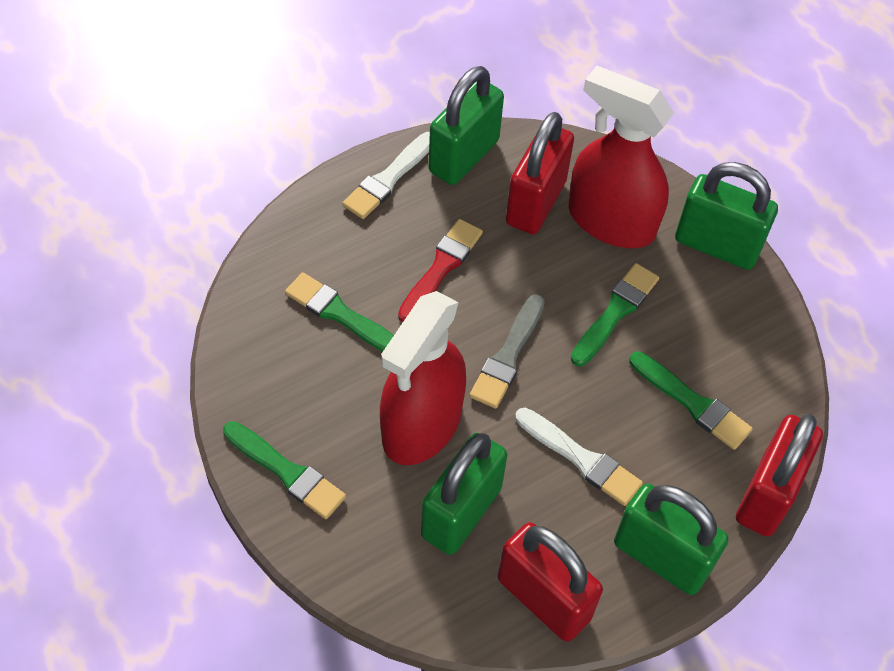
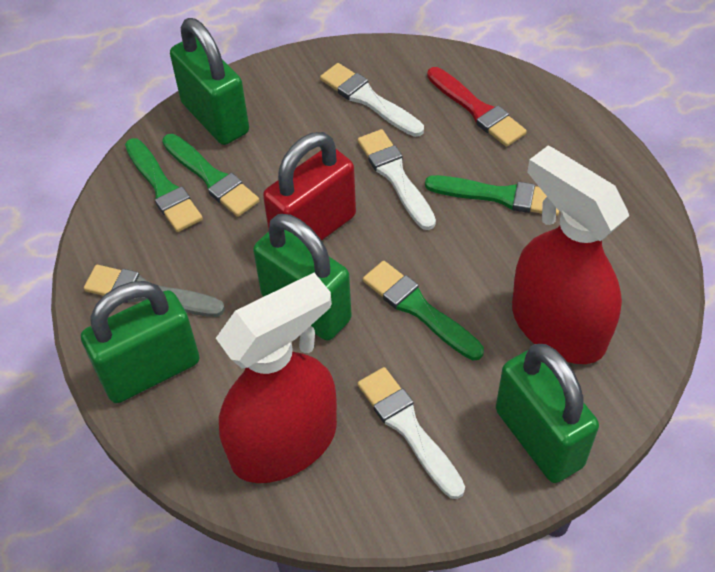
red padlock: 3 -> 1
white brush: 2 -> 3

